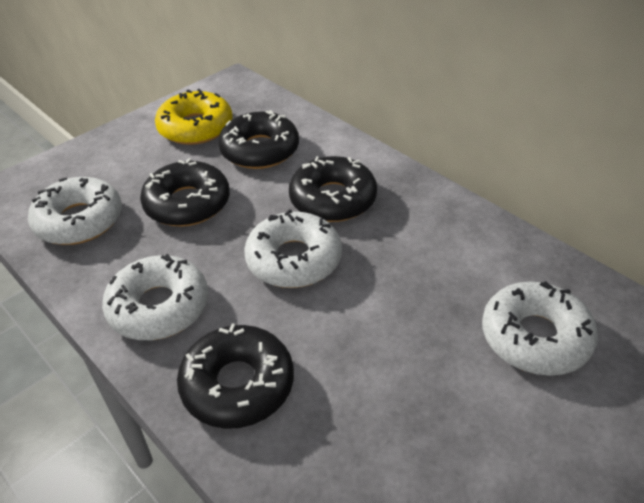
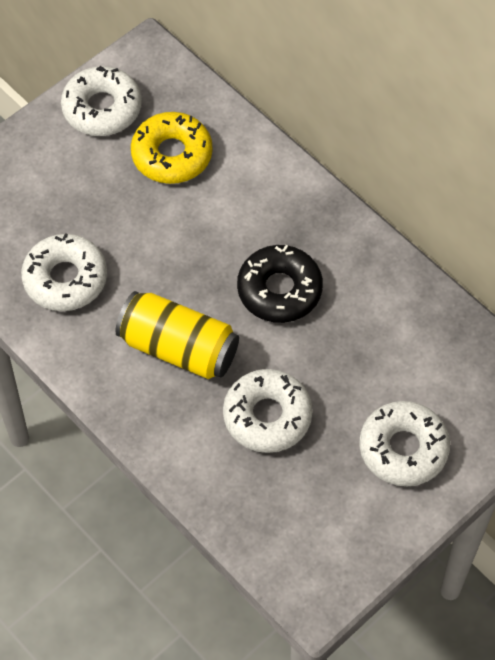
black donut: 4 -> 1
yellow can: 0 -> 1

